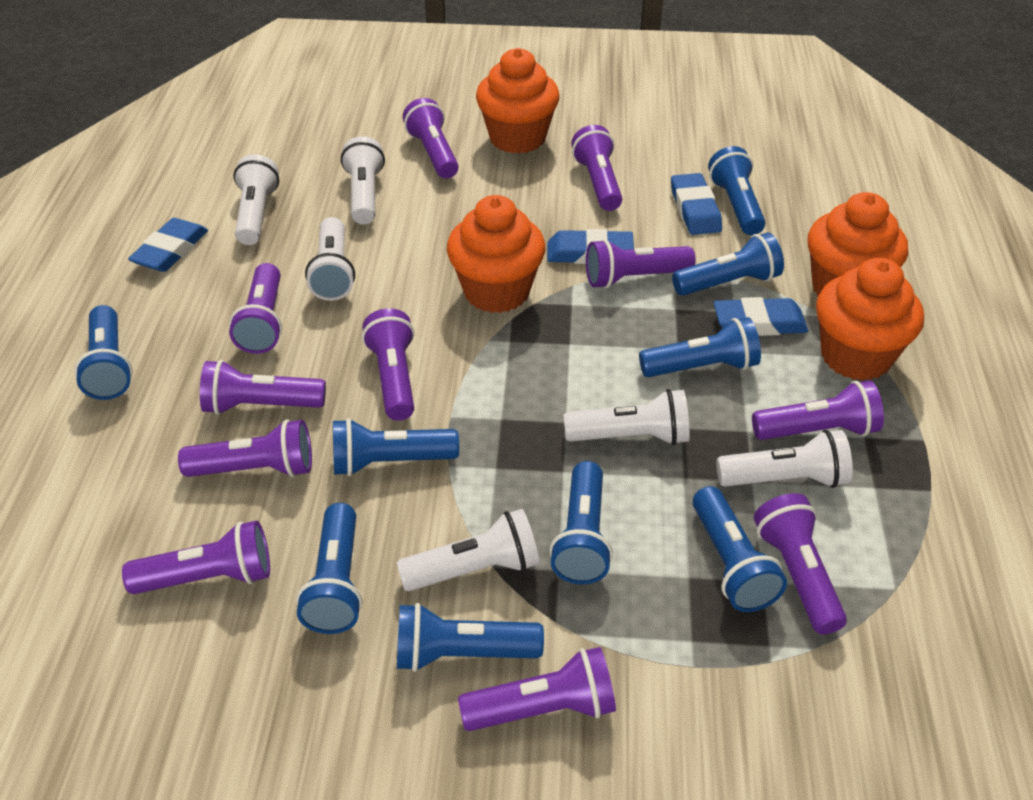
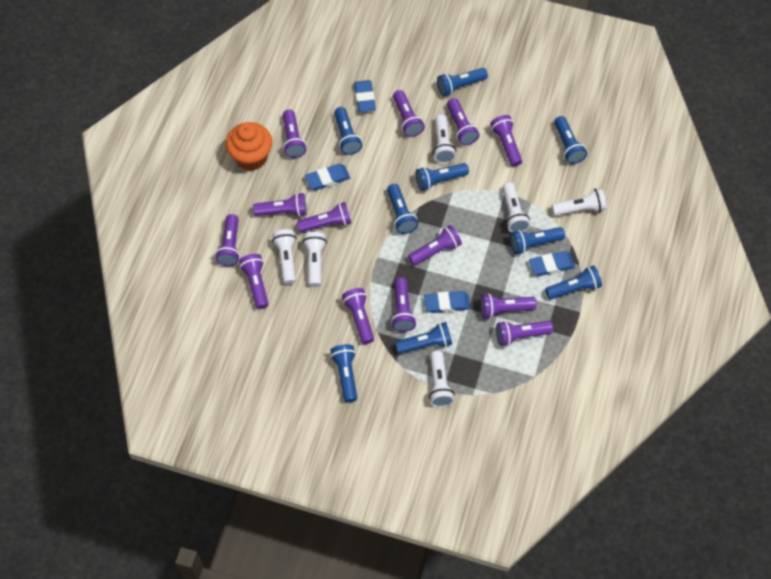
orange cupcake: 4 -> 1
purple flashlight: 11 -> 13

